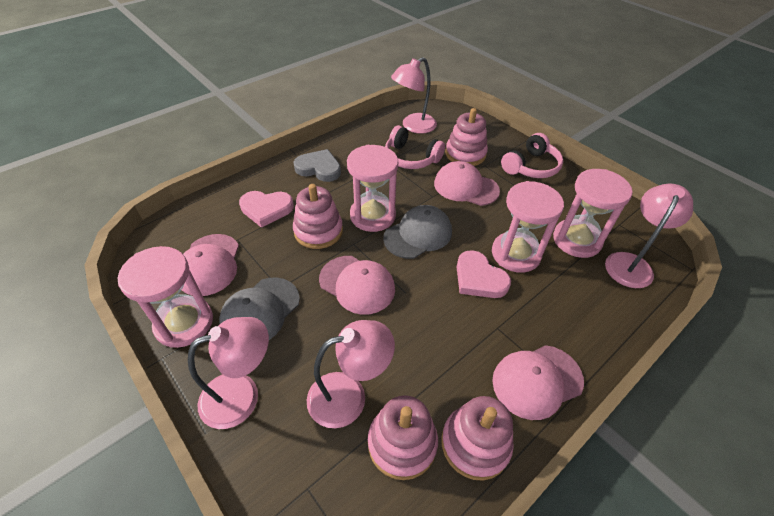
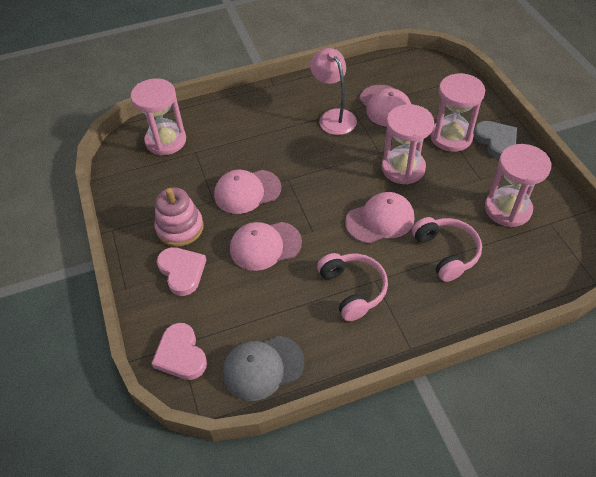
grey cap: 2 -> 1
pink lamp: 4 -> 1
pink stacking toy: 4 -> 1

